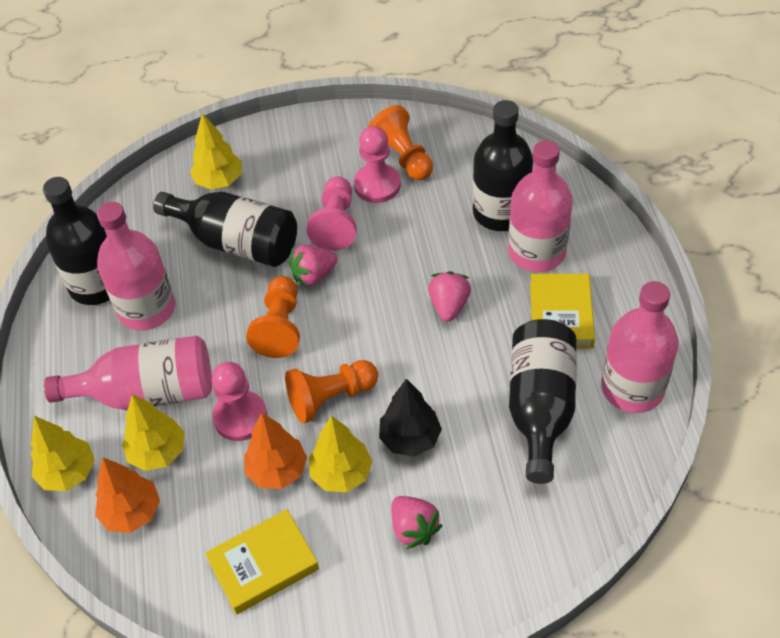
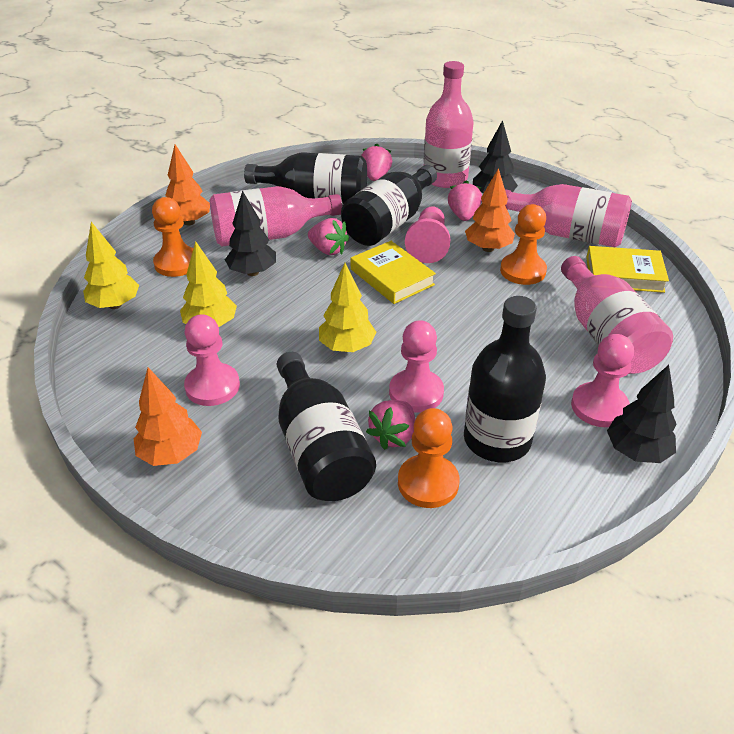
black tree: 1 -> 3
orange tree: 2 -> 3
pink pawn: 3 -> 4
pink strawberry: 3 -> 4
yellow tree: 4 -> 3

